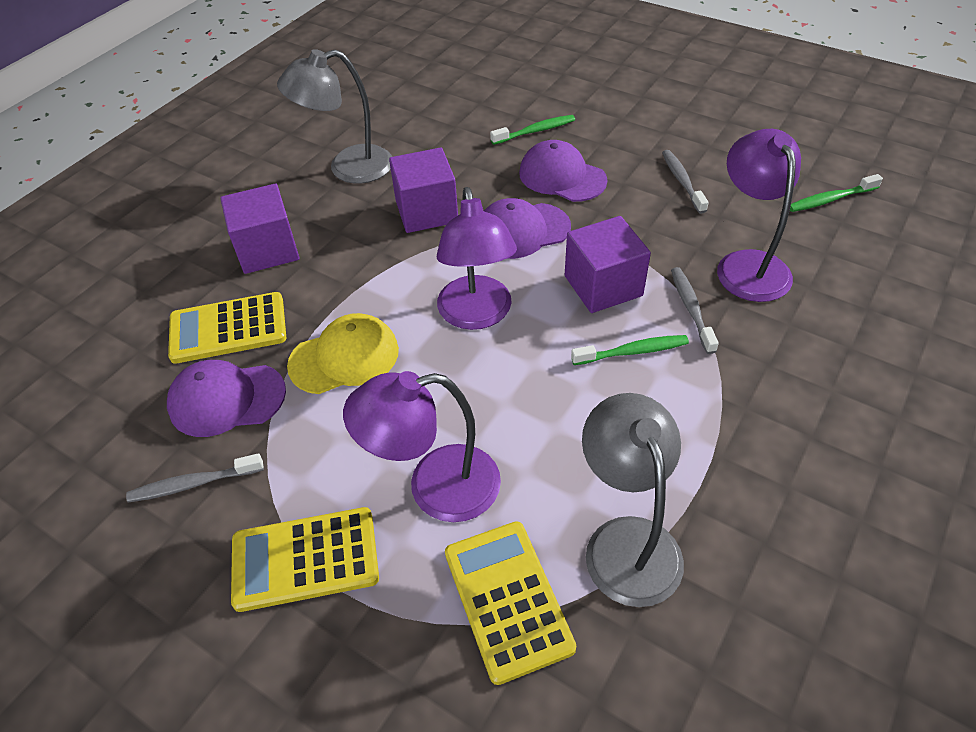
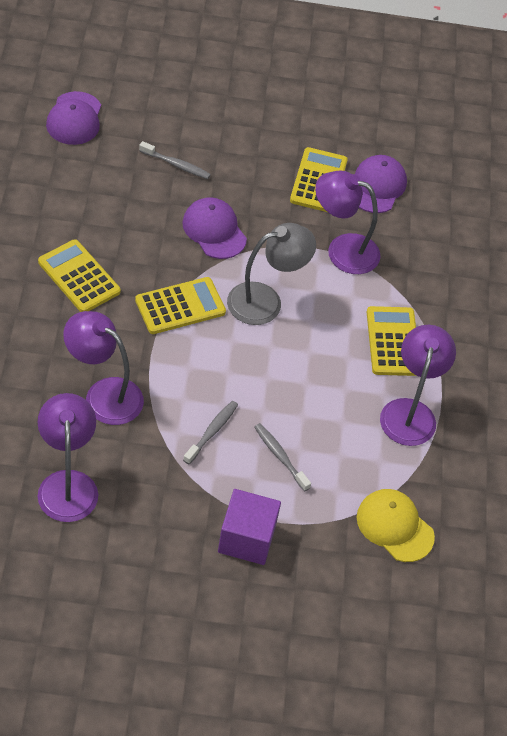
green toothbrush: 3 -> 0
grey lamp: 2 -> 1
purple cube: 3 -> 1
purple lamp: 3 -> 4
yellow calculator: 3 -> 4

